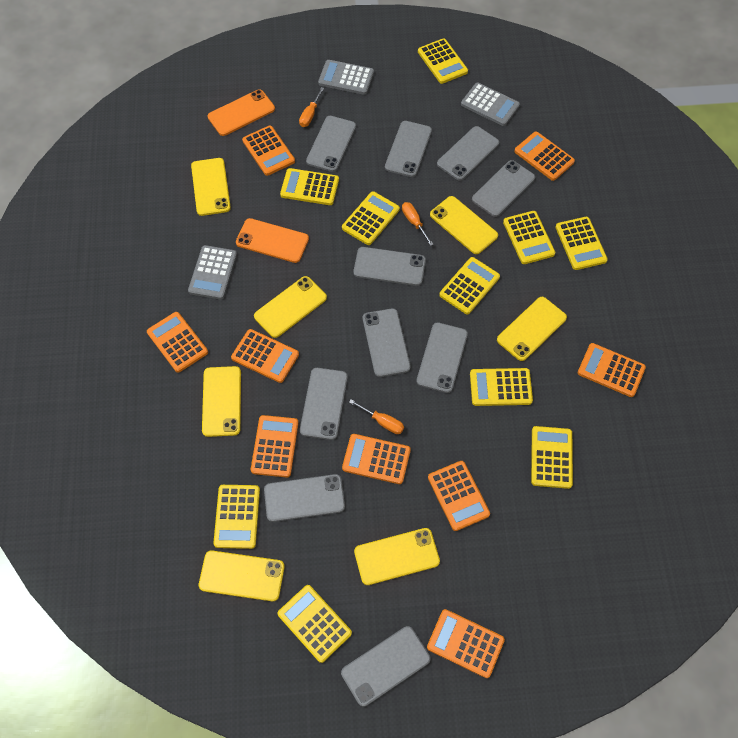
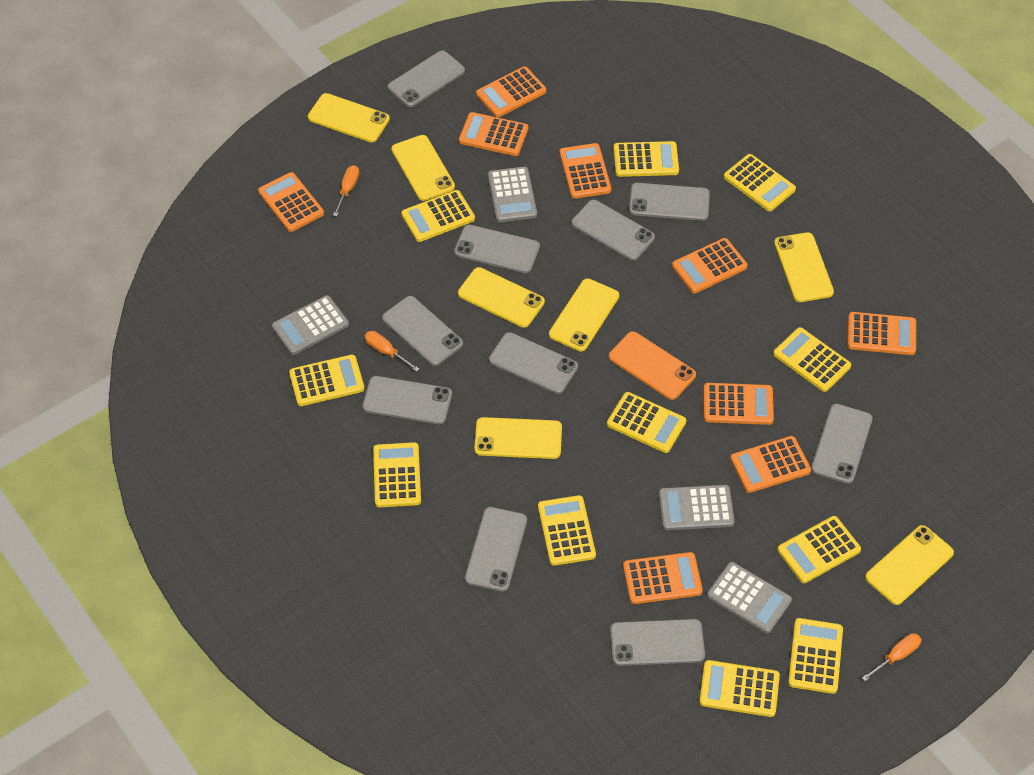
grey calculator: 3 -> 4
orange phone: 2 -> 1
yellow calculator: 10 -> 11

